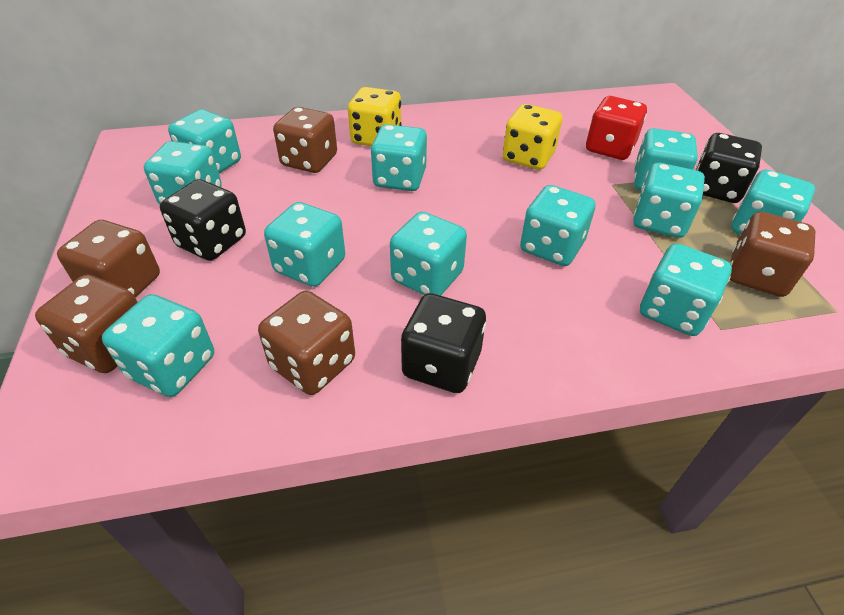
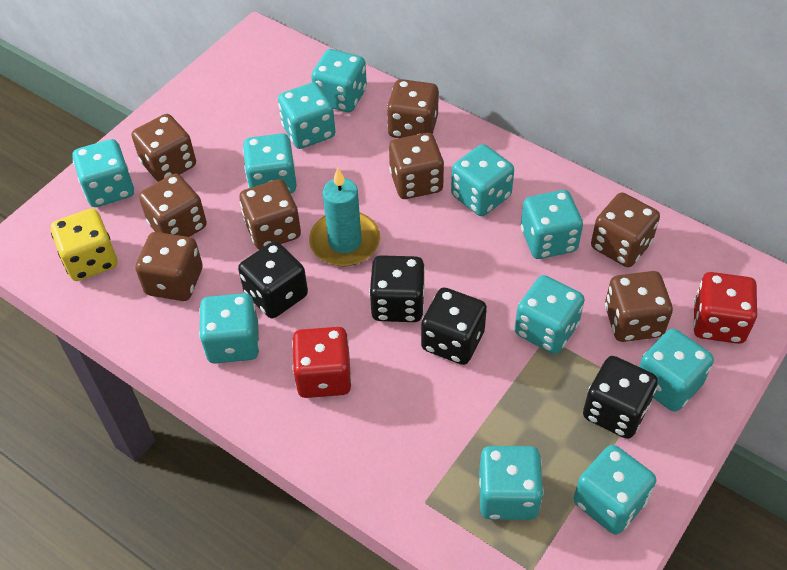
black dice: 3 -> 4
brown dice: 5 -> 8
red dice: 1 -> 2
turquoise candle: 0 -> 1
yellow dice: 2 -> 1

